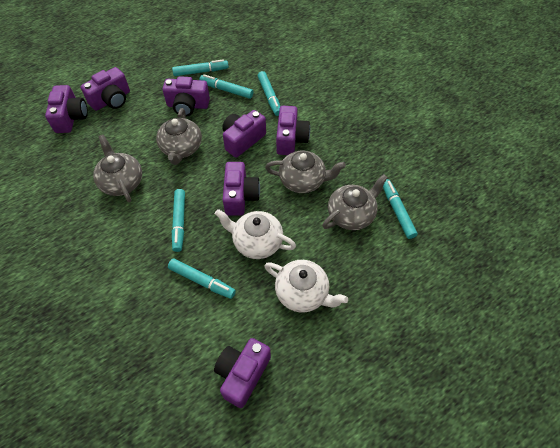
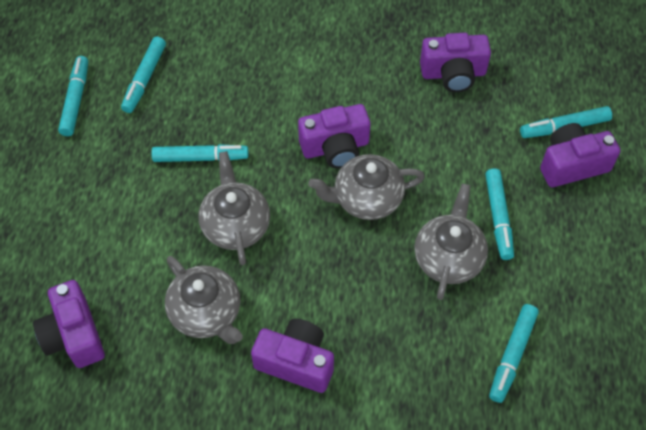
purple camera: 7 -> 5
white teapot: 2 -> 0

